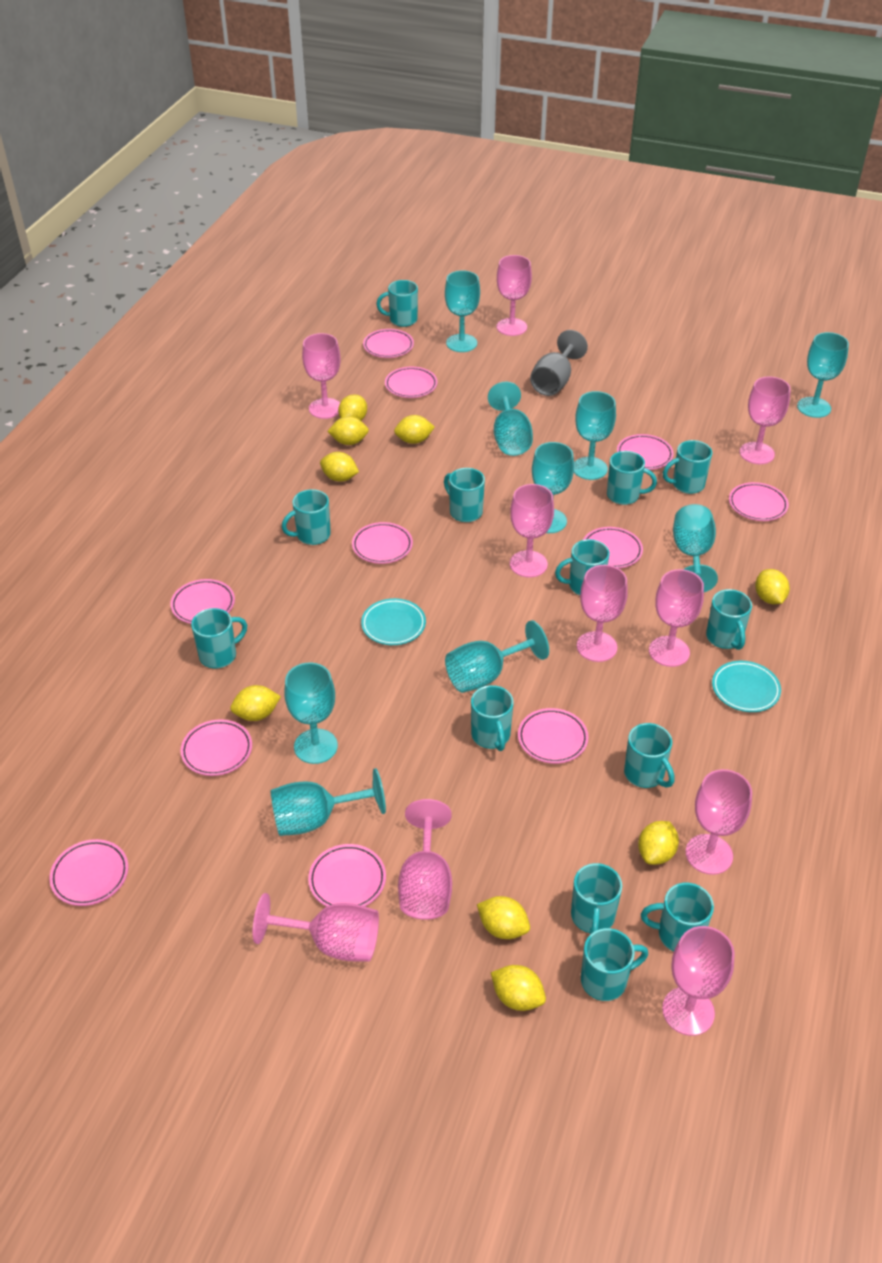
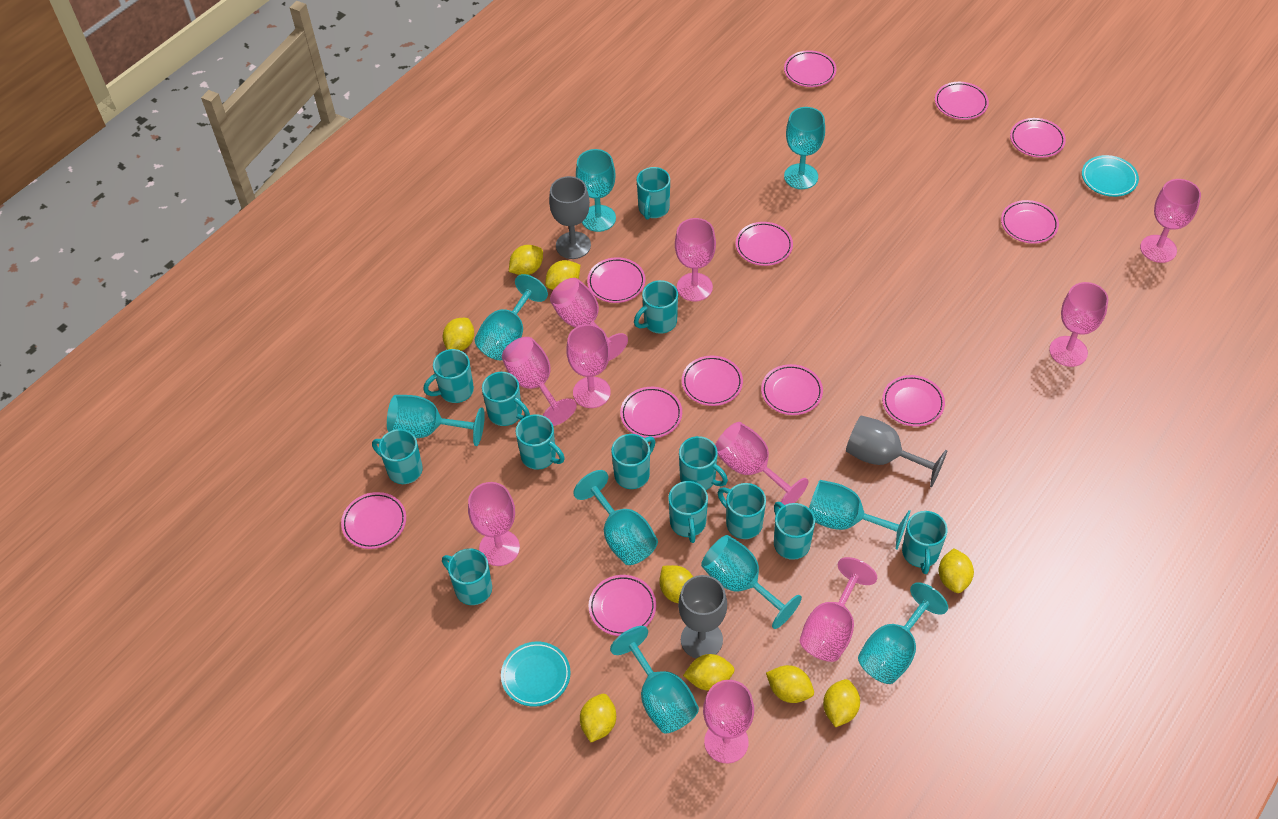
grey goblet: 1 -> 3
pink plate: 11 -> 12

